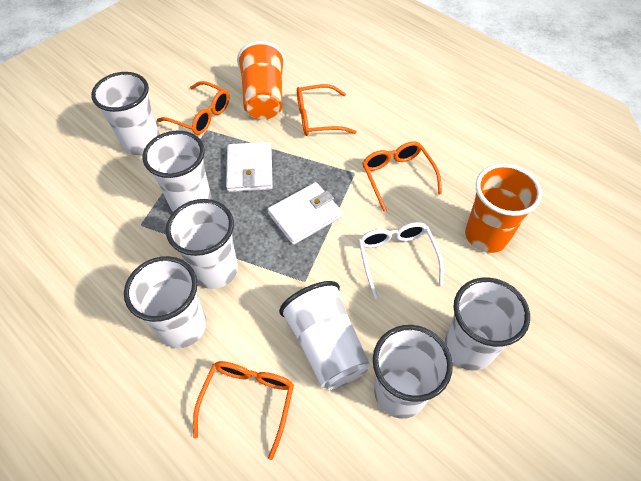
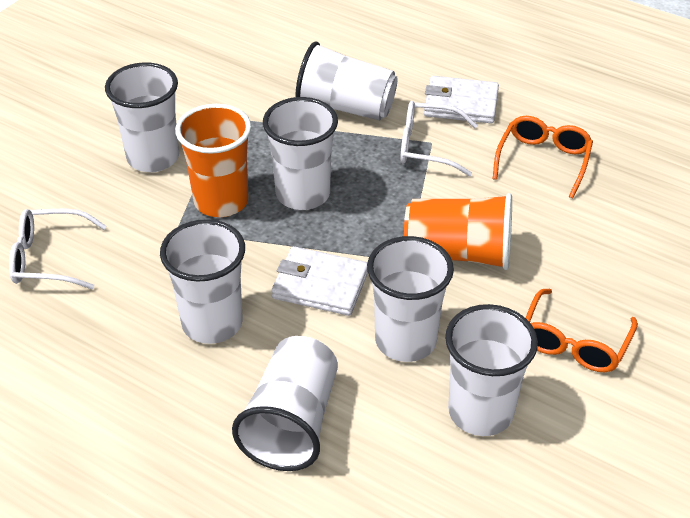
orange glasses: 4 -> 2
white glasses: 1 -> 2

